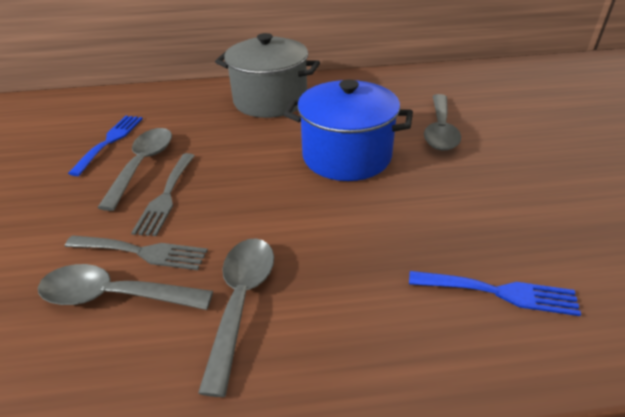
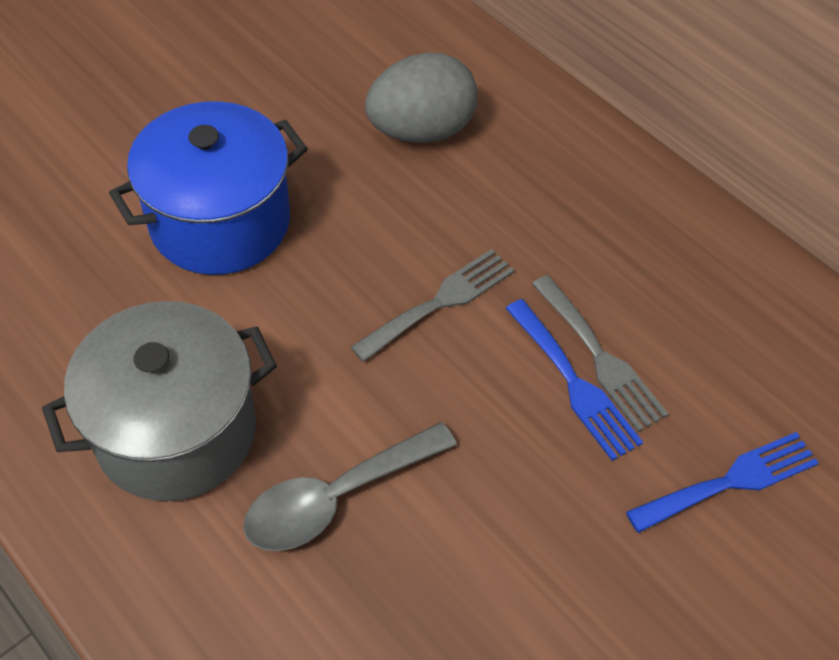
grey egg: 0 -> 1
grey spoon: 4 -> 1

